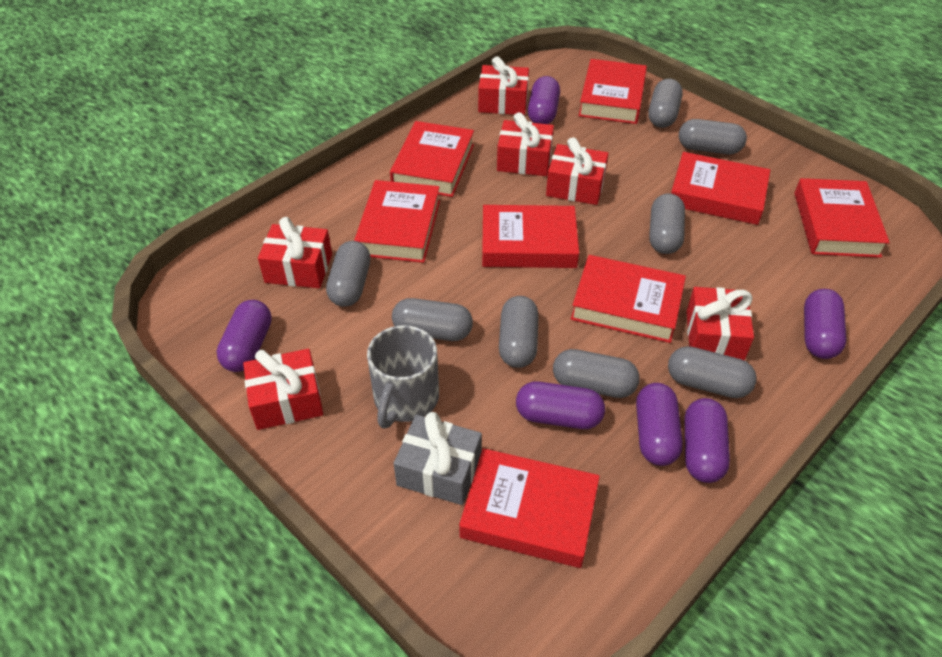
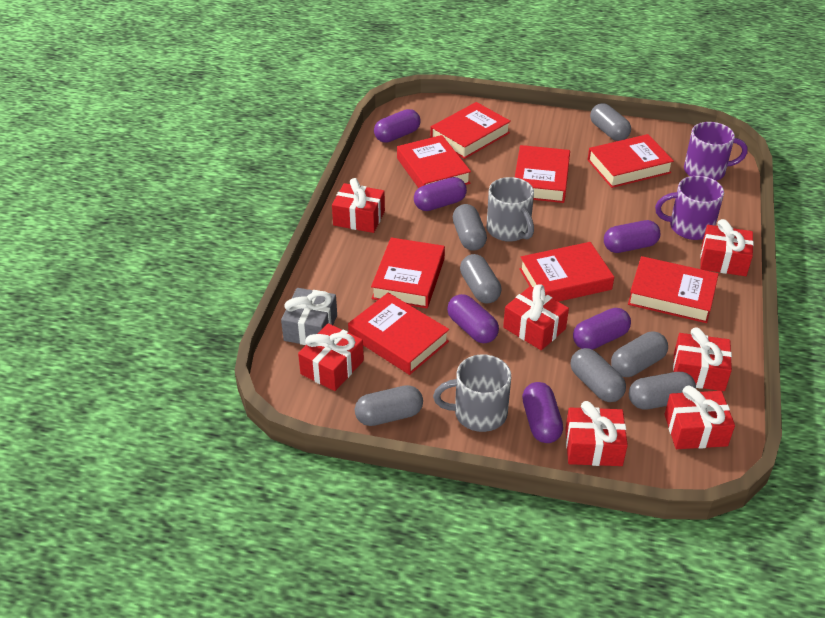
grey capsule: 8 -> 7
grey mug: 1 -> 2
purple mug: 0 -> 2
red gift: 6 -> 7

